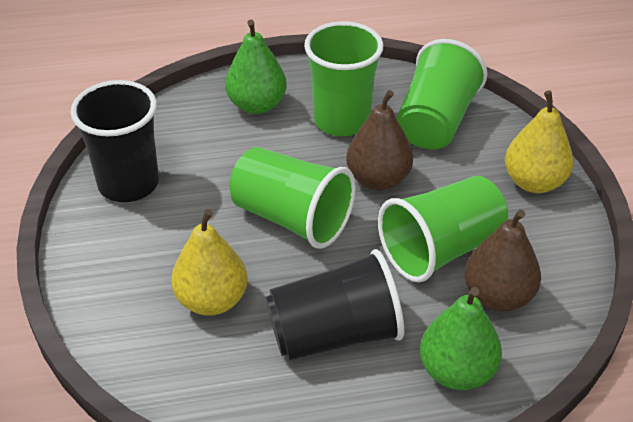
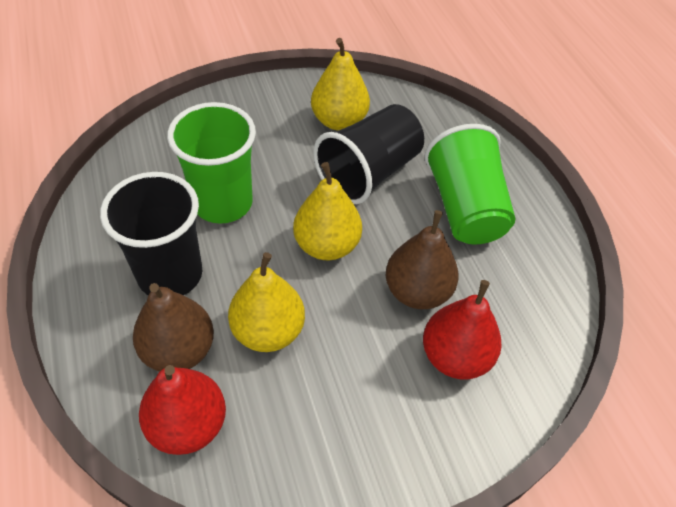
green cup: 4 -> 2
green pear: 2 -> 0
red pear: 0 -> 2
yellow pear: 2 -> 3

